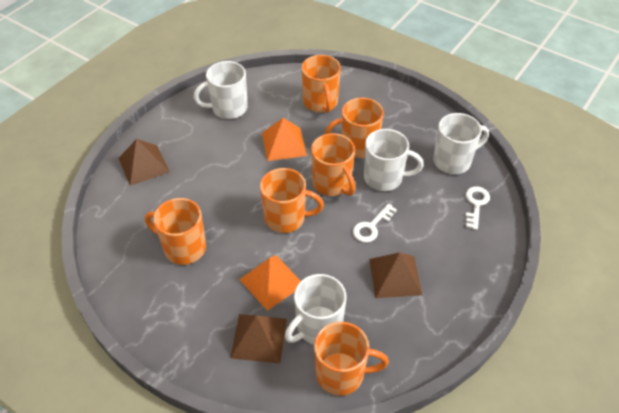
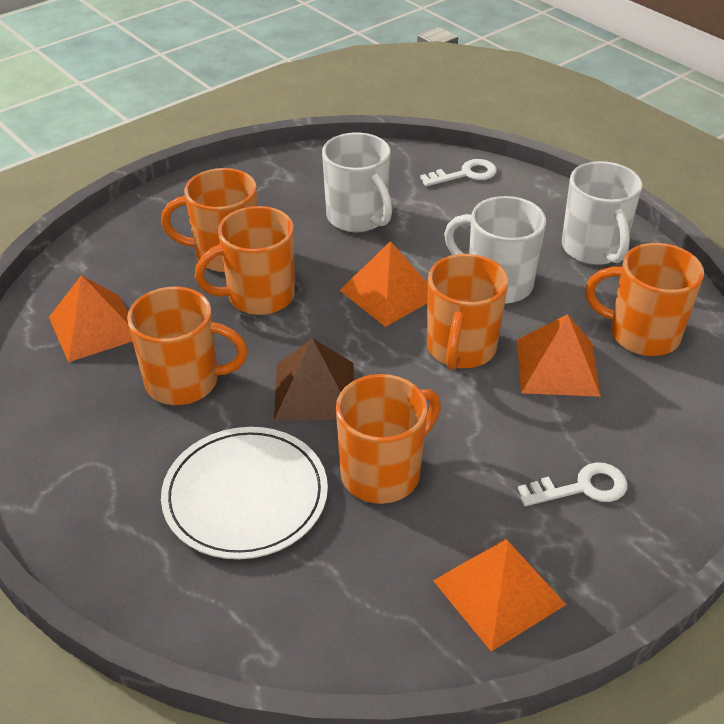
brown pyramid: 3 -> 1
orange pyramid: 2 -> 4
white mug: 4 -> 3
white plate: 0 -> 1

